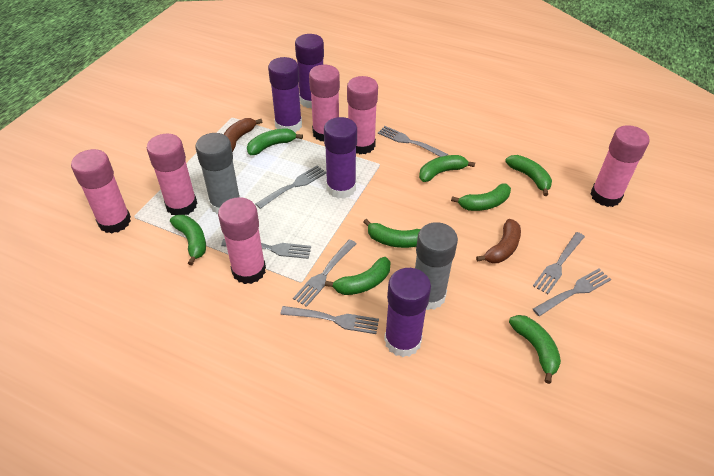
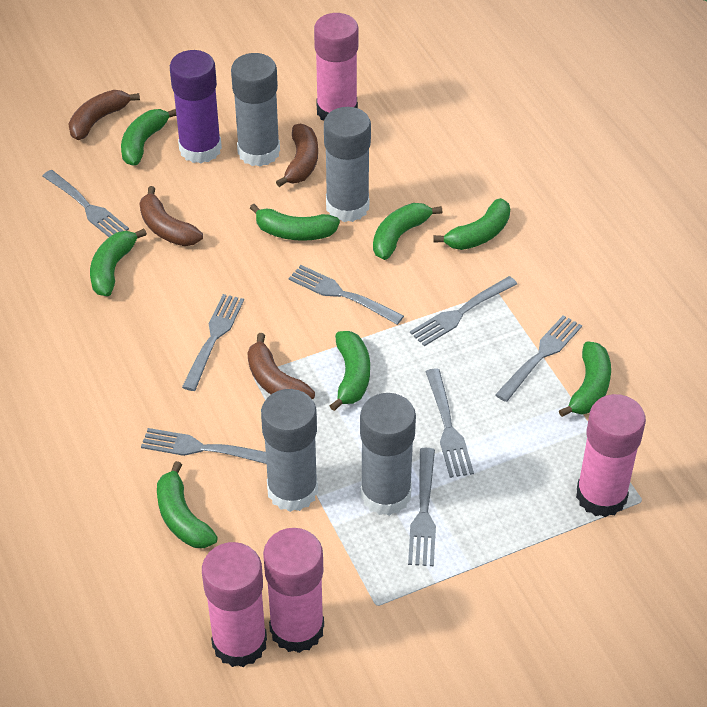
brown banana: 2 -> 4
grey fork: 7 -> 8
grey glue stick: 2 -> 4
pink glue stick: 6 -> 4
purple glue stick: 4 -> 1

